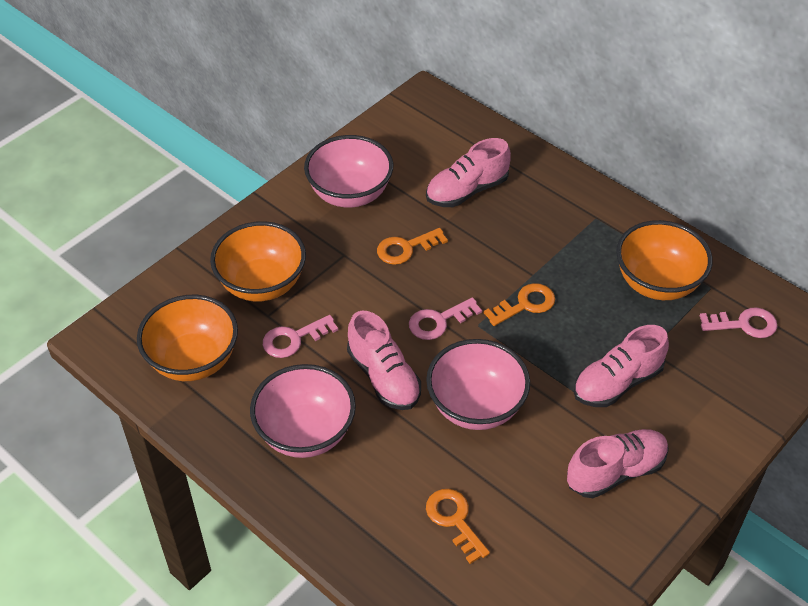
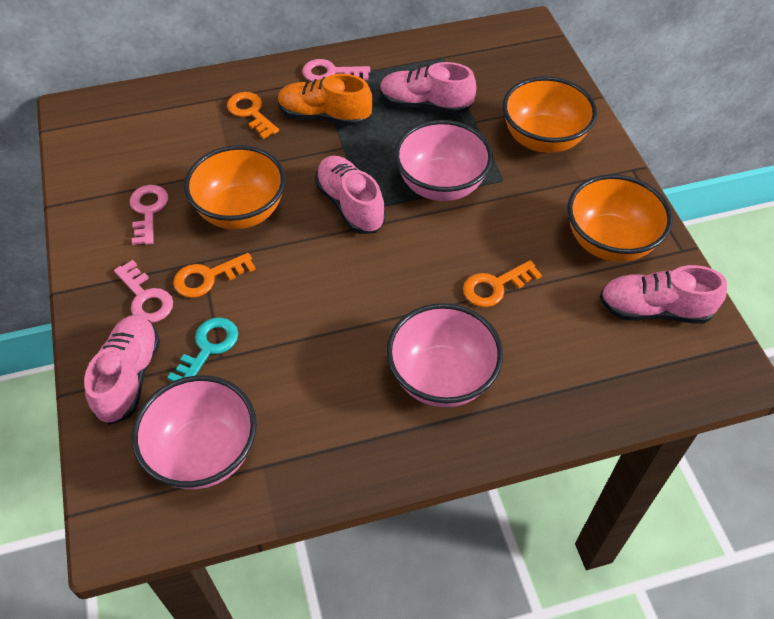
orange shoe: 0 -> 1
turquoise key: 0 -> 1

